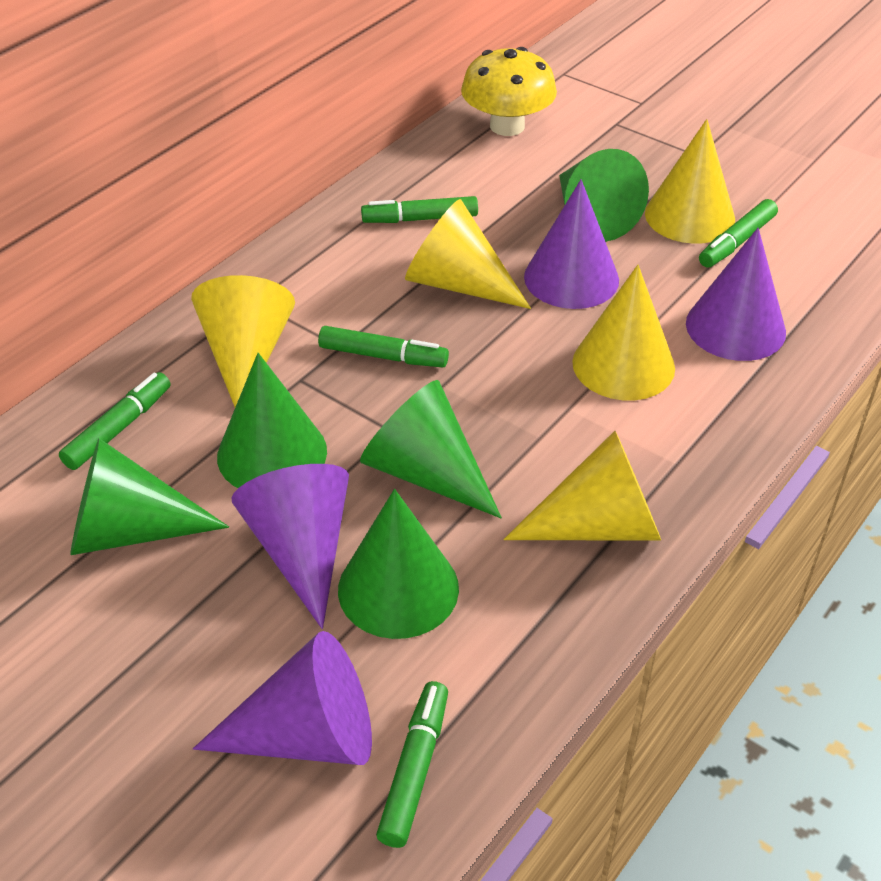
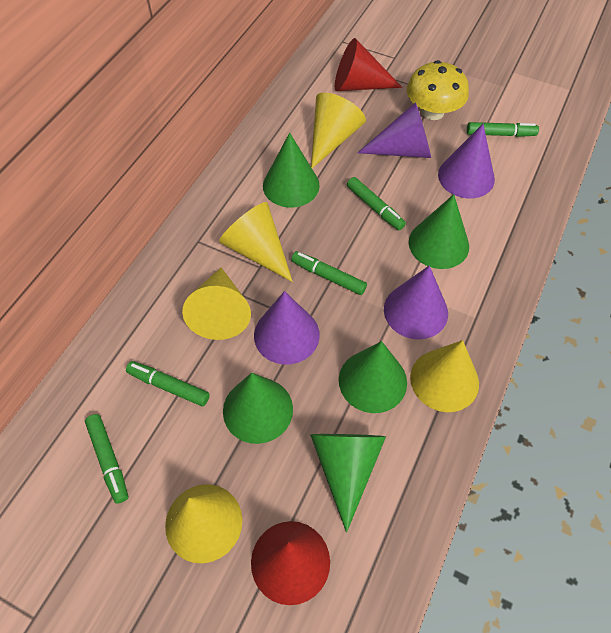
red cone: 0 -> 2

